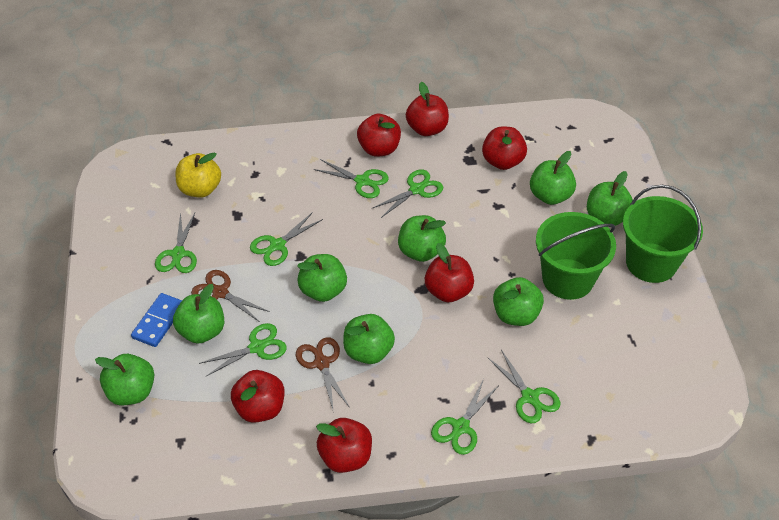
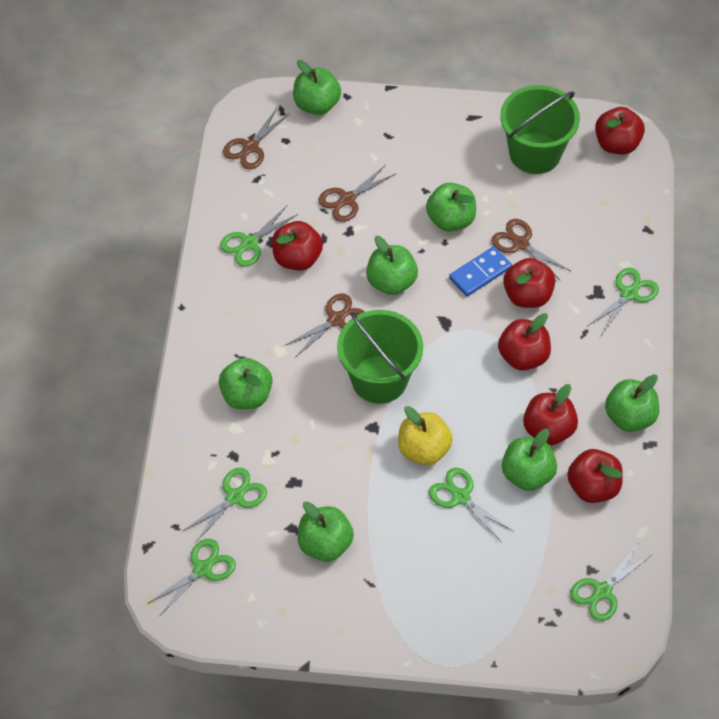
brown scissors: 2 -> 4
green apple: 8 -> 7
green scissors: 7 -> 6

